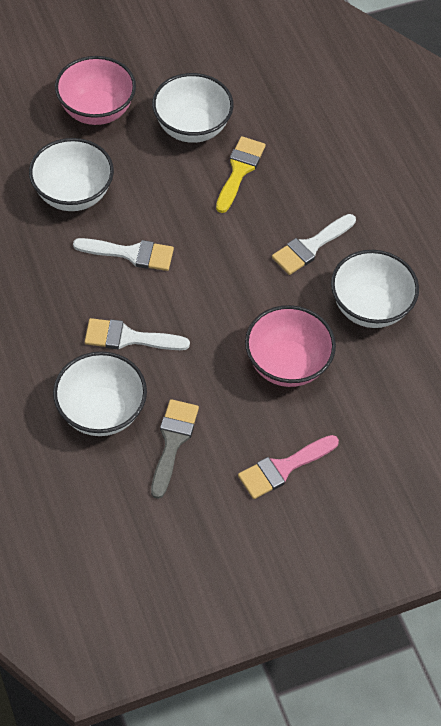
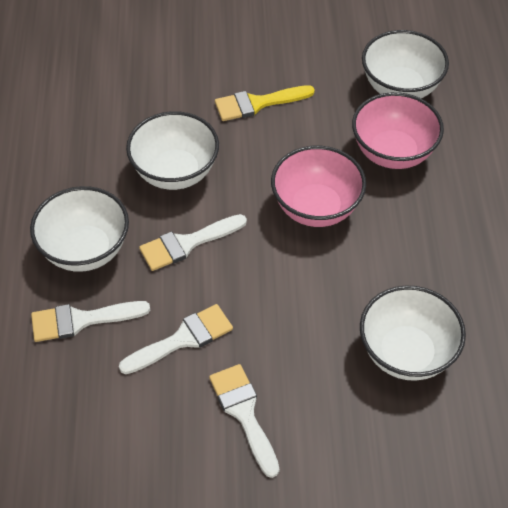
grey brush: 1 -> 0
pink brush: 1 -> 0
white brush: 3 -> 4

